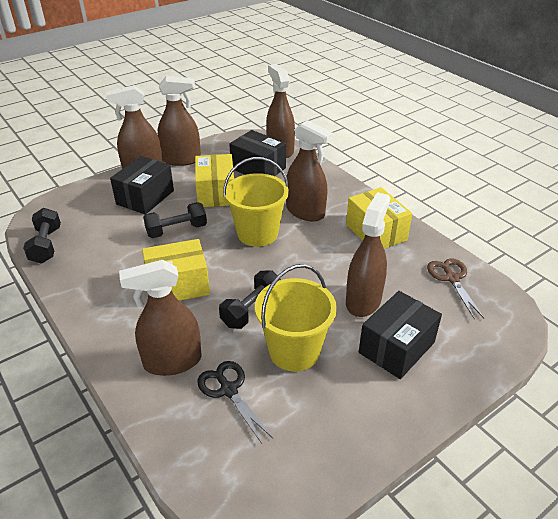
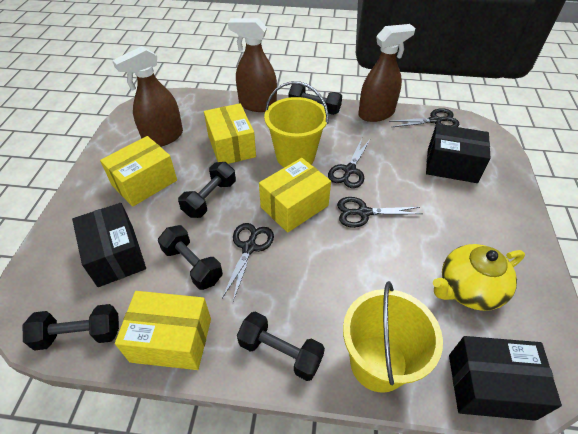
black dumbbell: 3 -> 5
black scissors: 1 -> 4
brown scissors: 1 -> 0
brown spray bottle: 6 -> 3
yellow box: 3 -> 4
yellow teapot: 0 -> 1

